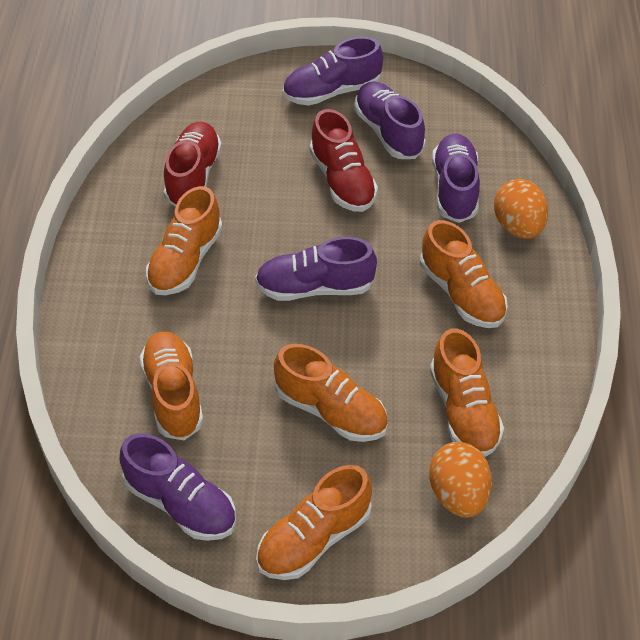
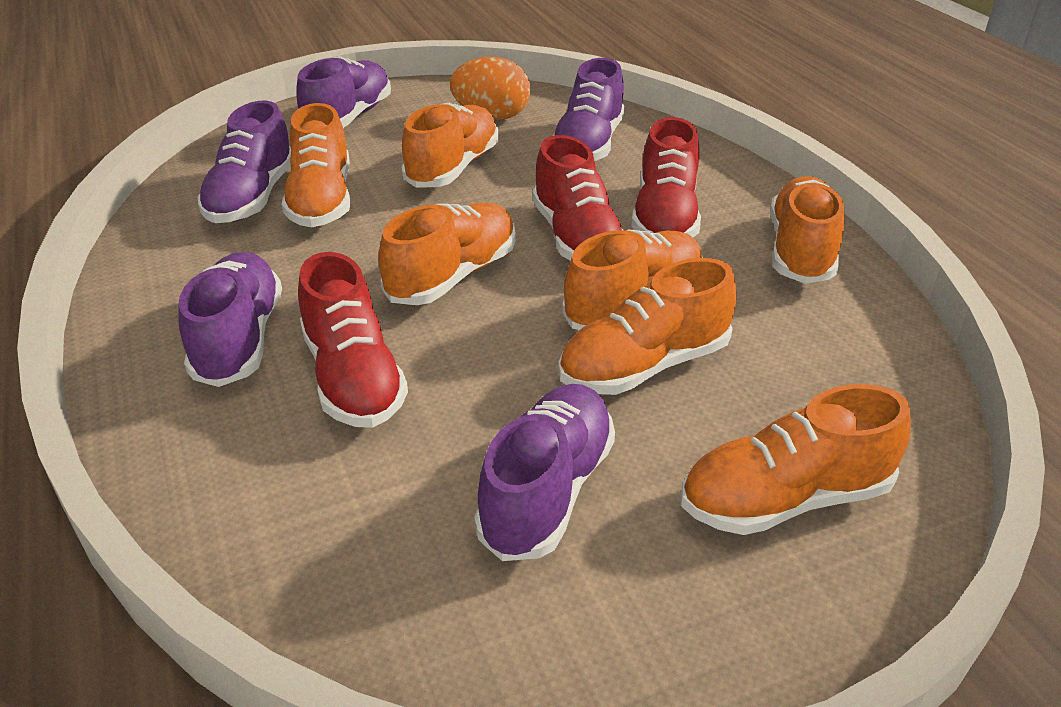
orange egg: 2 -> 1
orange shoe: 6 -> 7
red shoe: 2 -> 3

